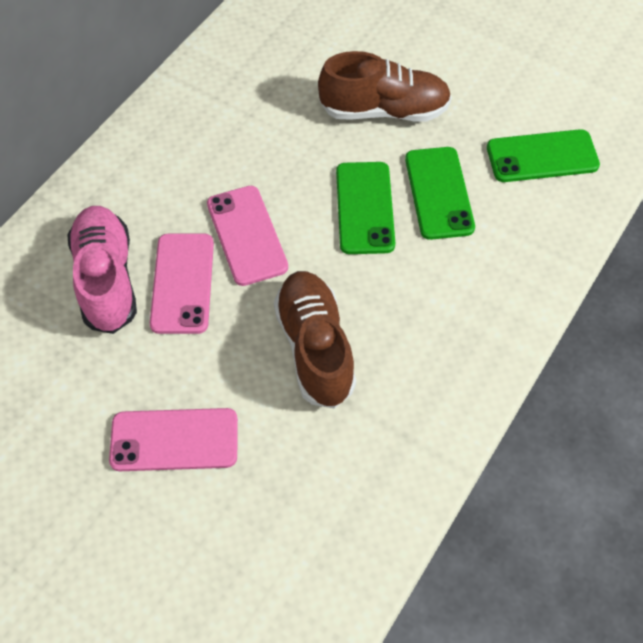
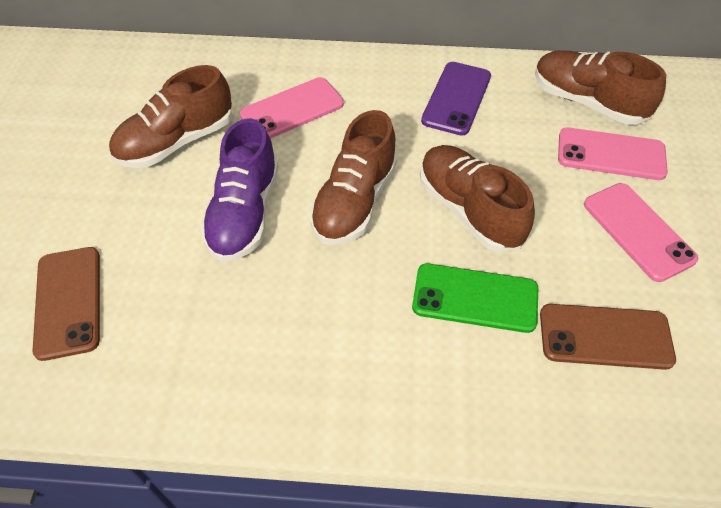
brown phone: 0 -> 2
brown shoe: 2 -> 4
green phone: 3 -> 1
pink shoe: 1 -> 0
purple phone: 0 -> 1
purple shoe: 0 -> 1

